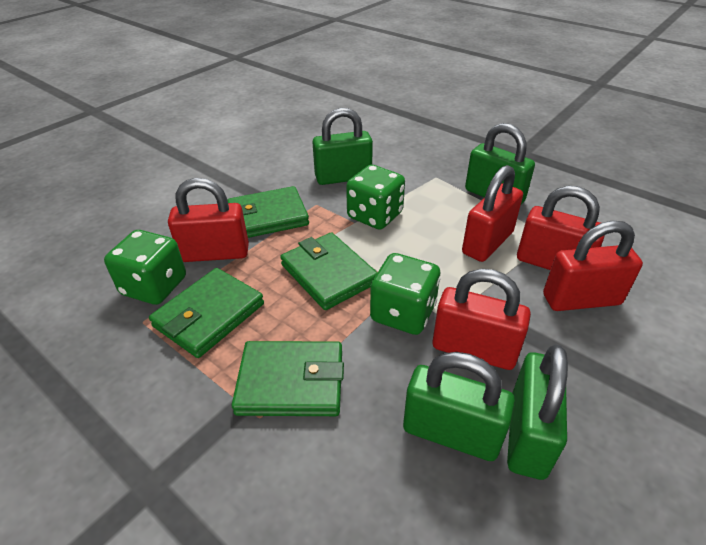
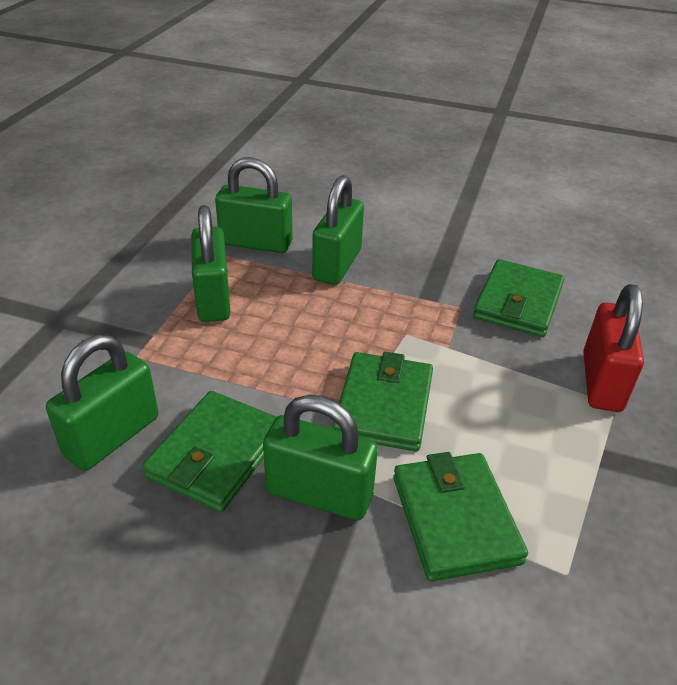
green dice: 3 -> 0
green padlock: 4 -> 5
red padlock: 5 -> 1

